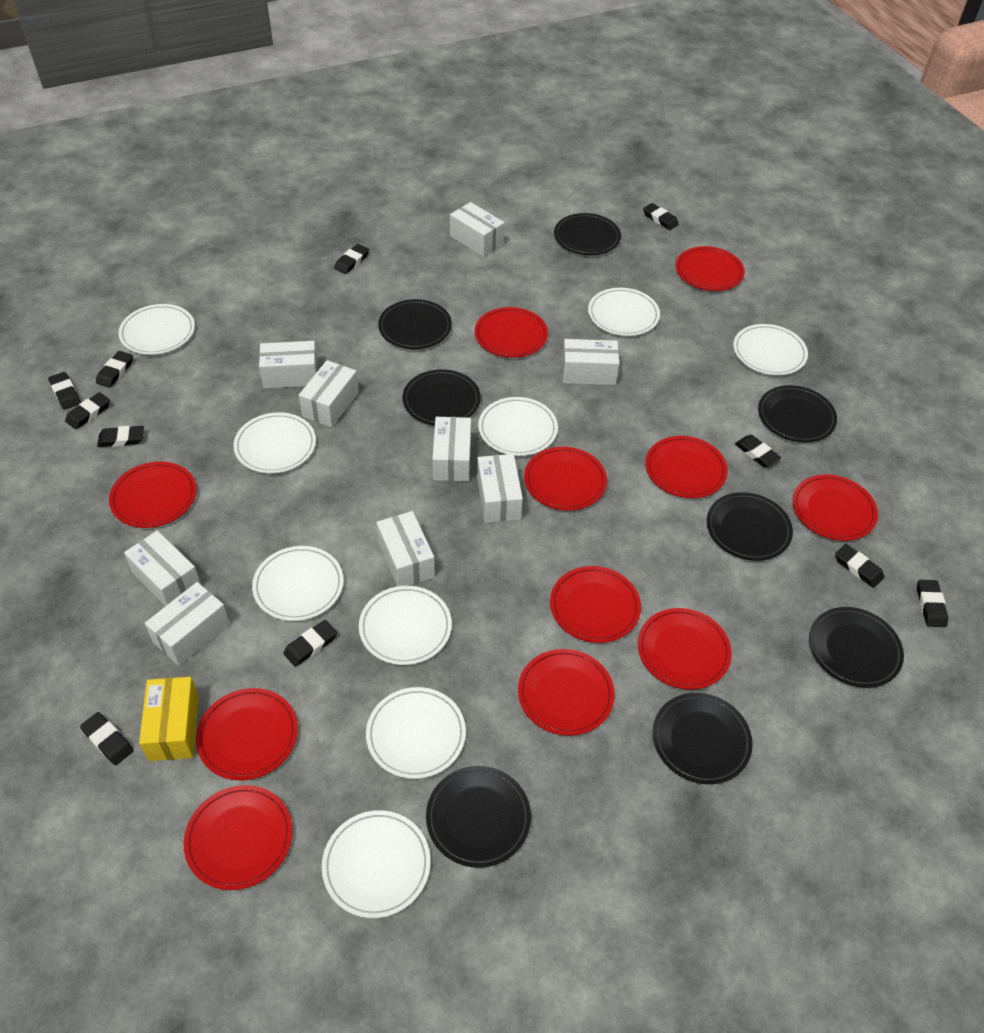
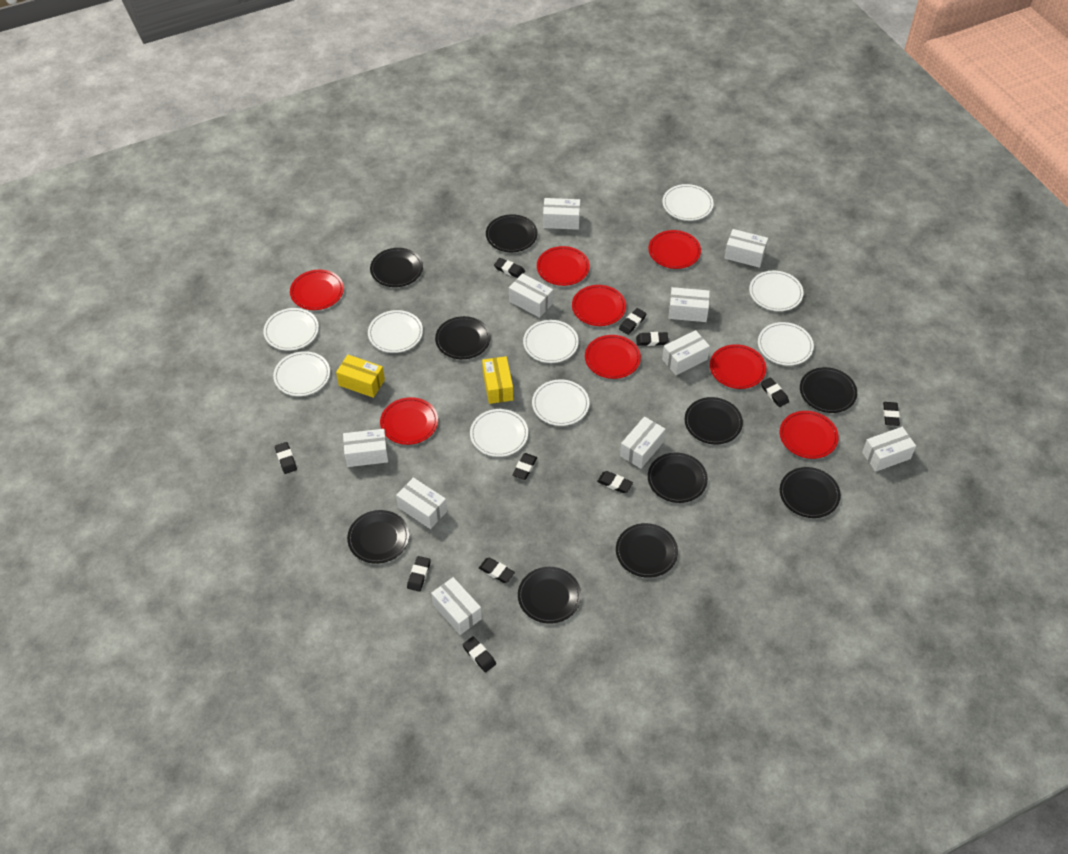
black plate: 8 -> 10
red plate: 11 -> 8
white box: 9 -> 10
yellow box: 1 -> 2

